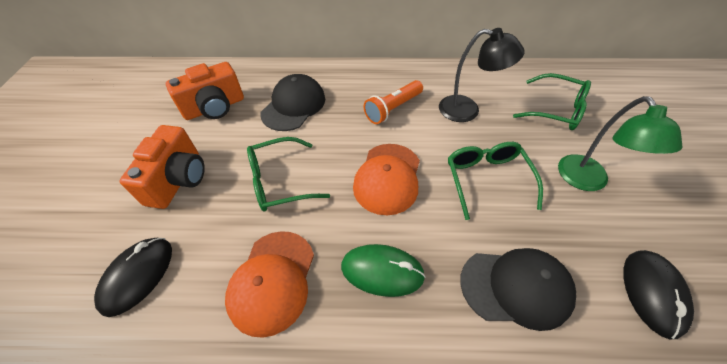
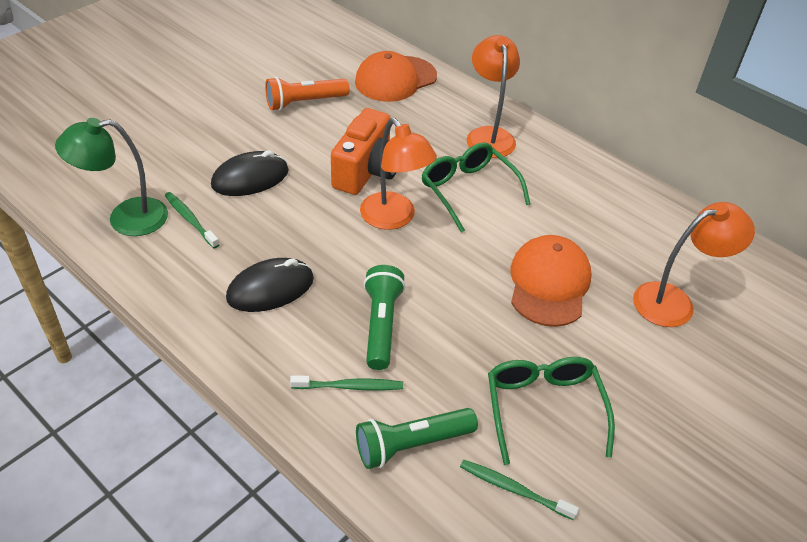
black cap: 2 -> 0
black lamp: 1 -> 0
green flashlight: 0 -> 2
green glasses: 3 -> 2
green mouse: 1 -> 0
green toothbrush: 0 -> 3
orange camera: 2 -> 1
orange lamp: 0 -> 3

